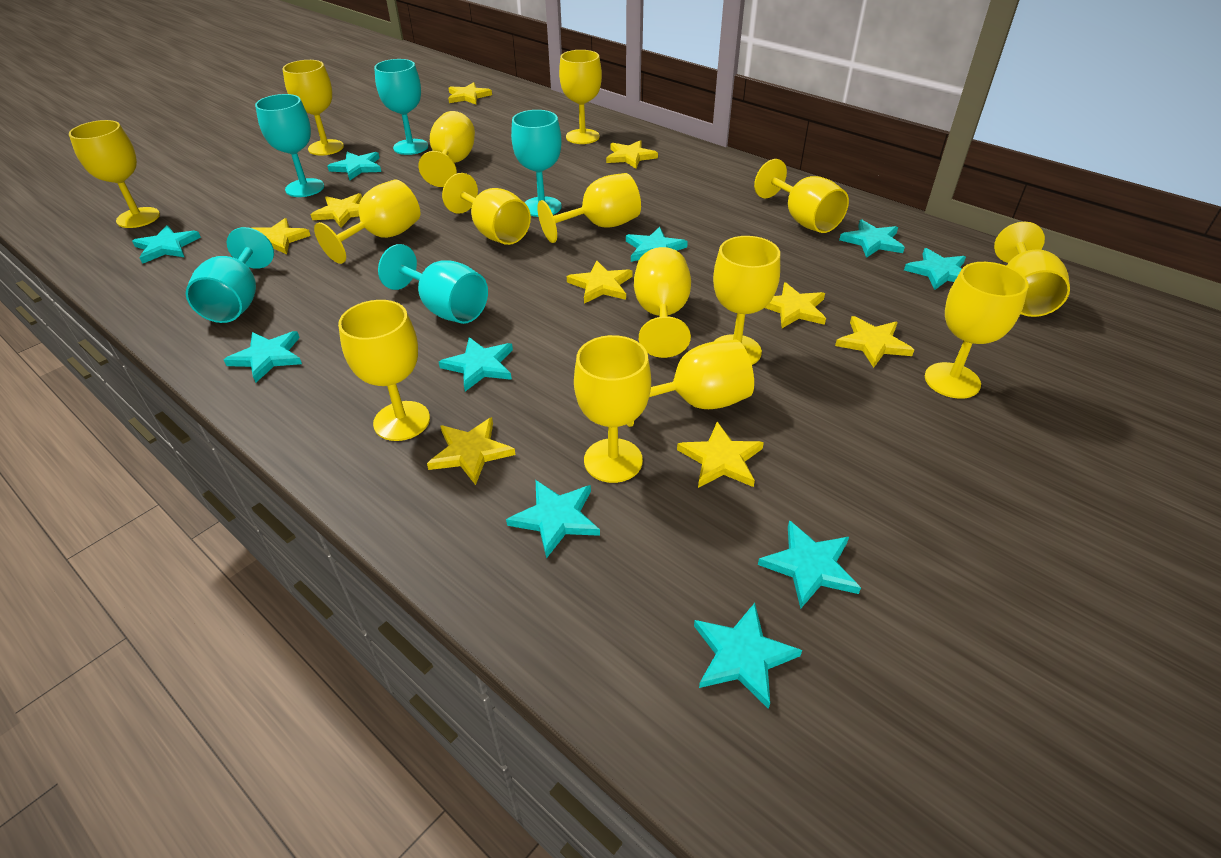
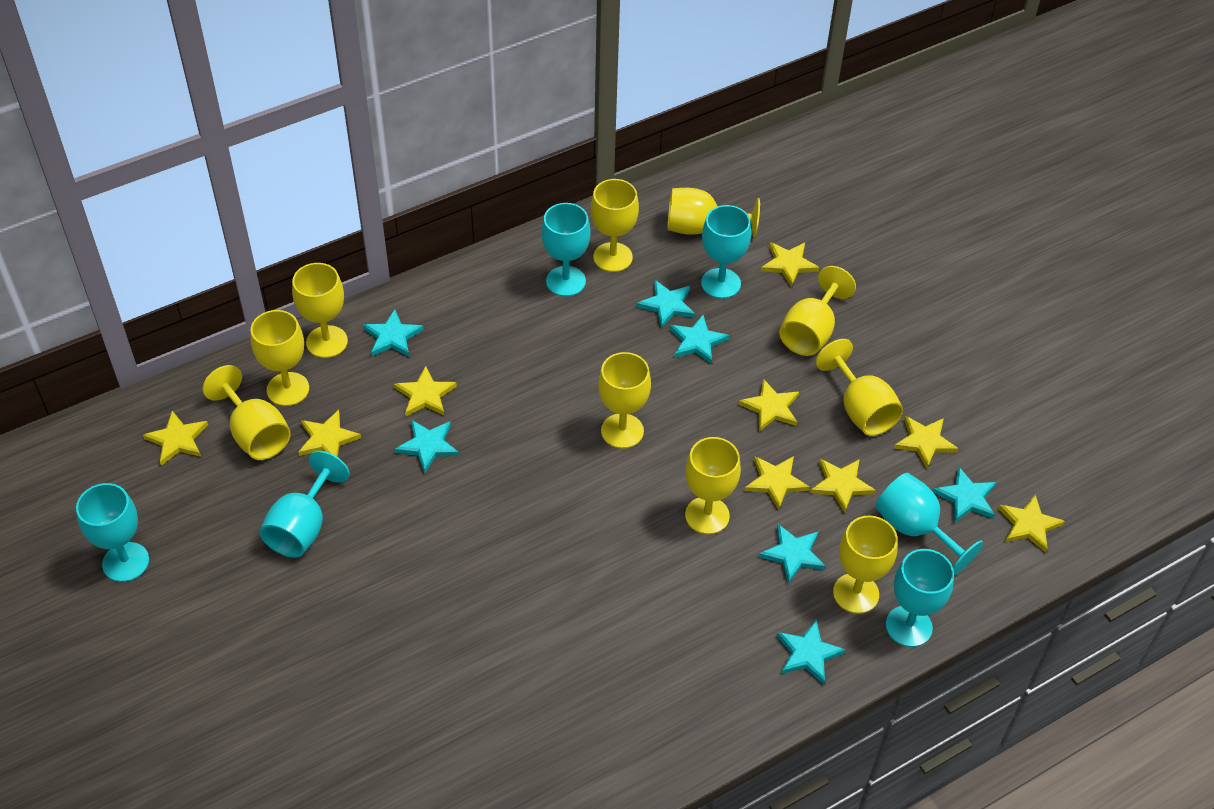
turquoise goblet: 5 -> 6
turquoise star: 10 -> 7
yellow goblet: 15 -> 10

